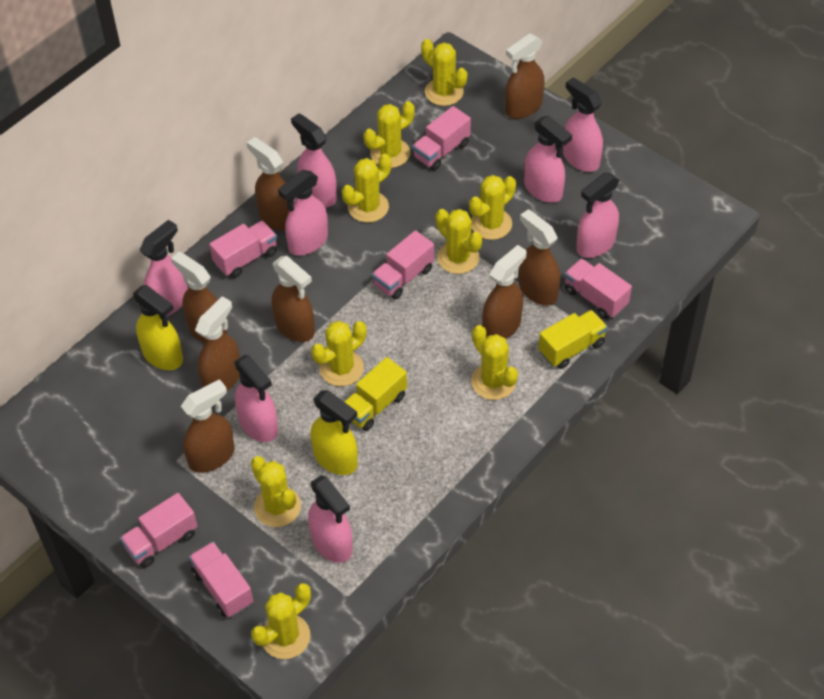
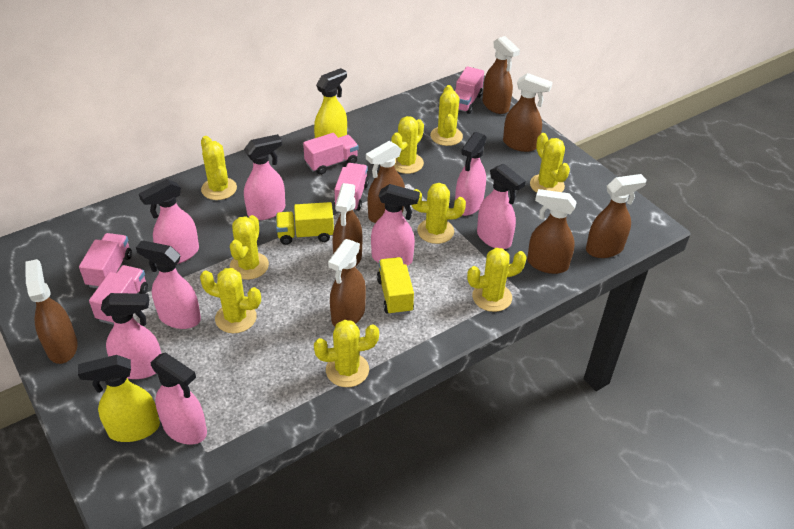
pink truck: 6 -> 5

